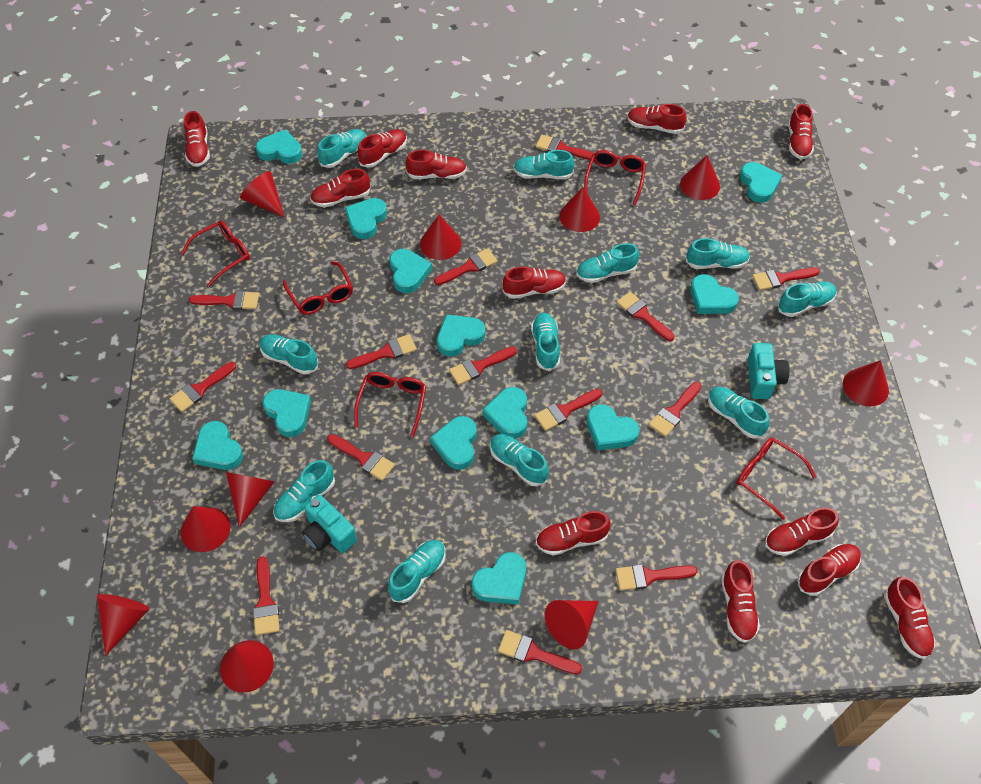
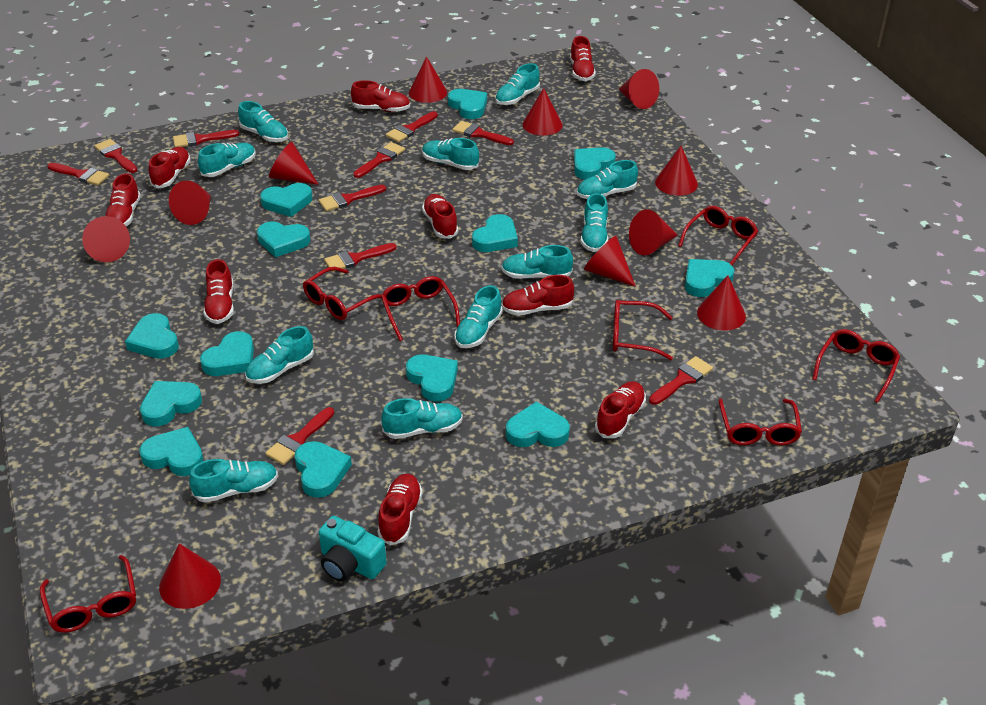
red brush: 14 -> 10
red cone: 10 -> 11
red glasses: 5 -> 7
red shoe: 12 -> 9
turquoise camera: 2 -> 1
turquoise heart: 12 -> 13

